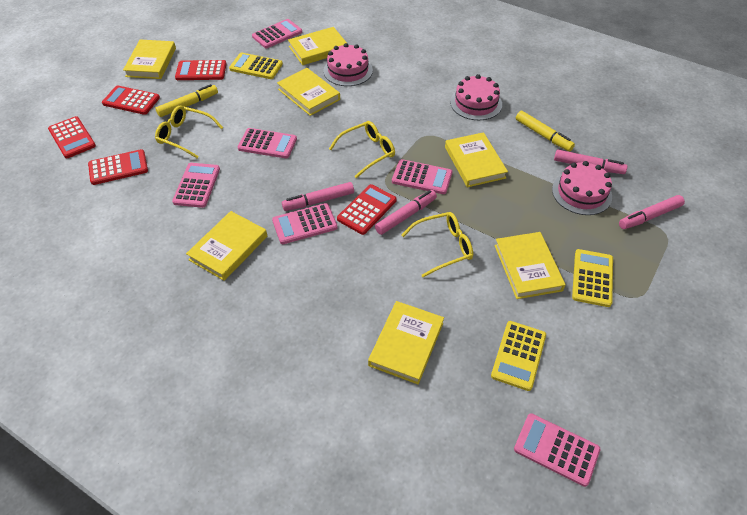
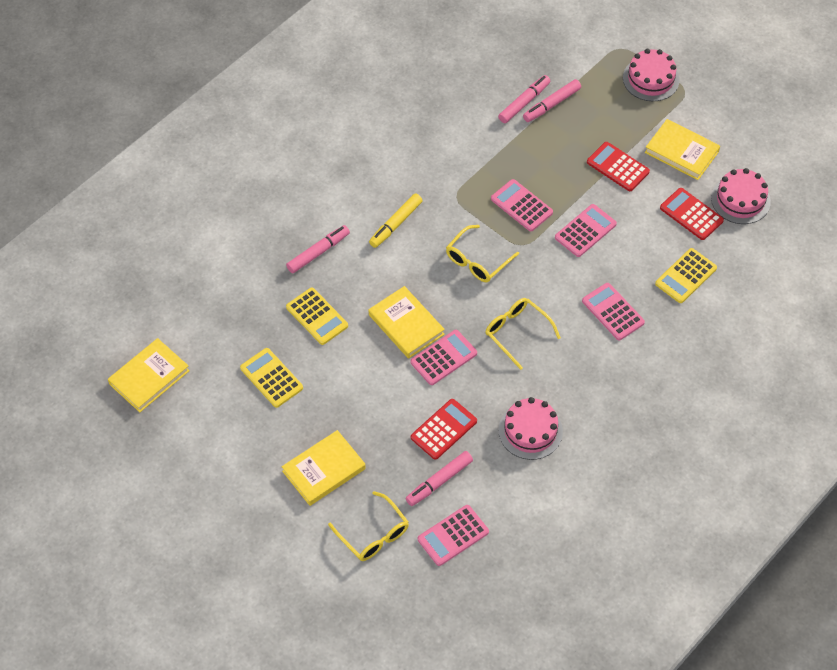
pink calculator: 6 -> 5
red calculator: 5 -> 3
yellow book: 7 -> 4
yellow marker: 2 -> 1

